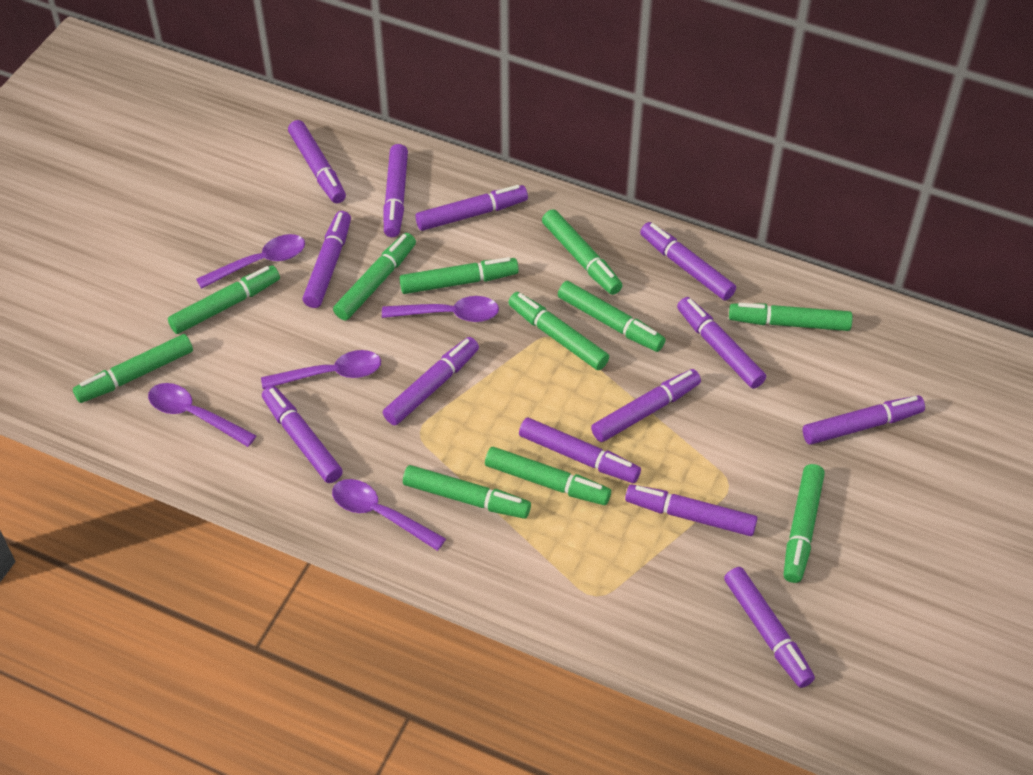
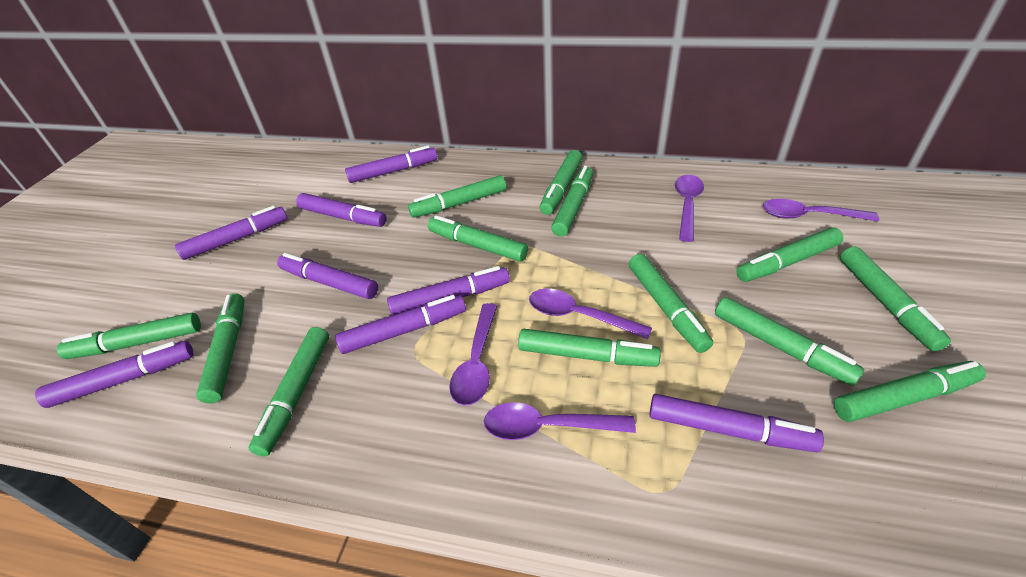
green marker: 11 -> 13
purple marker: 13 -> 8

